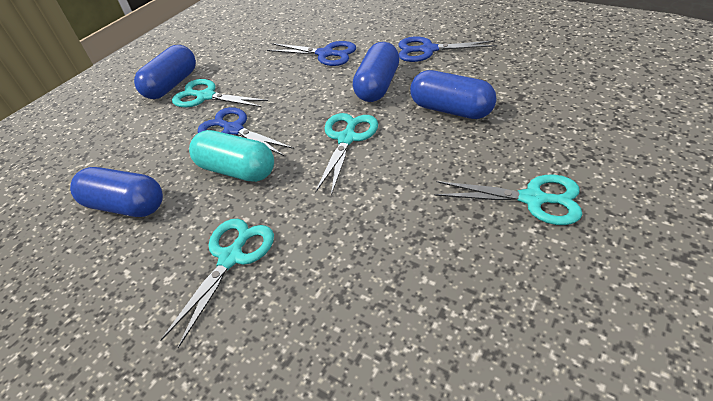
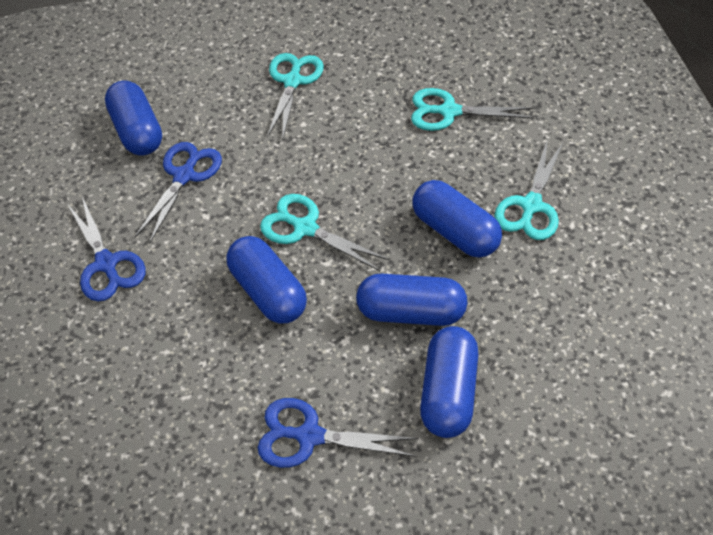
blue capsule: 4 -> 5
turquoise capsule: 1 -> 0

